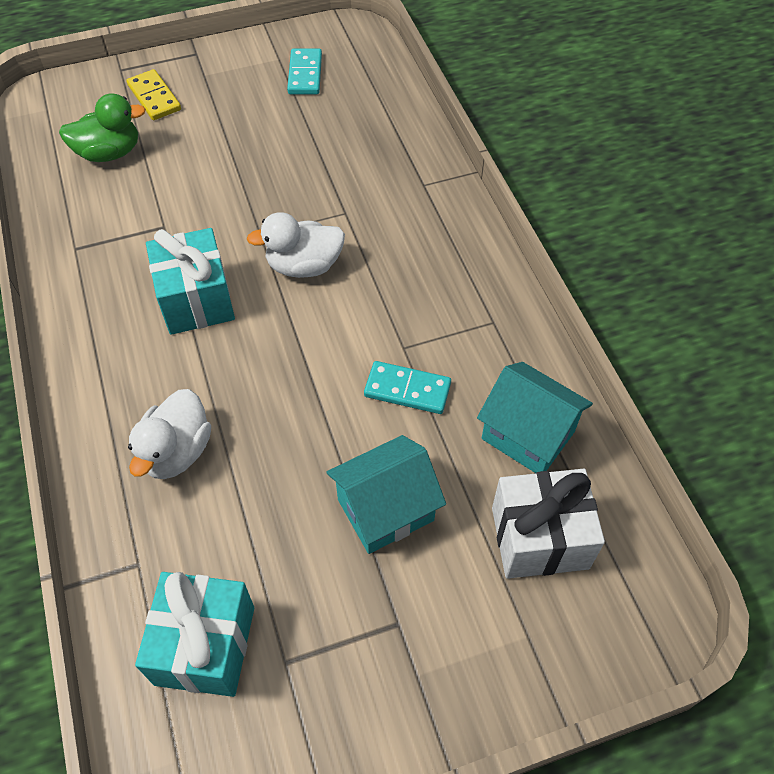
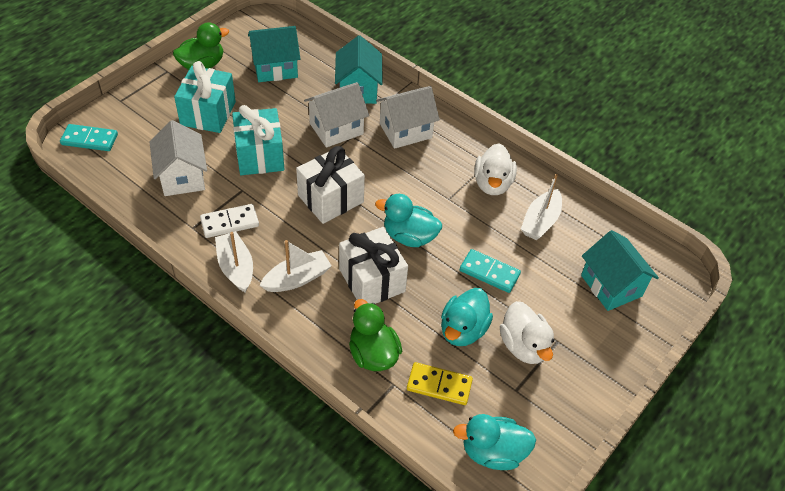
green duck: 1 -> 2
turquoise duck: 0 -> 3
turquoise house: 2 -> 3
white boat: 0 -> 3
white domino: 0 -> 1
white gift: 1 -> 2
white house: 0 -> 3

